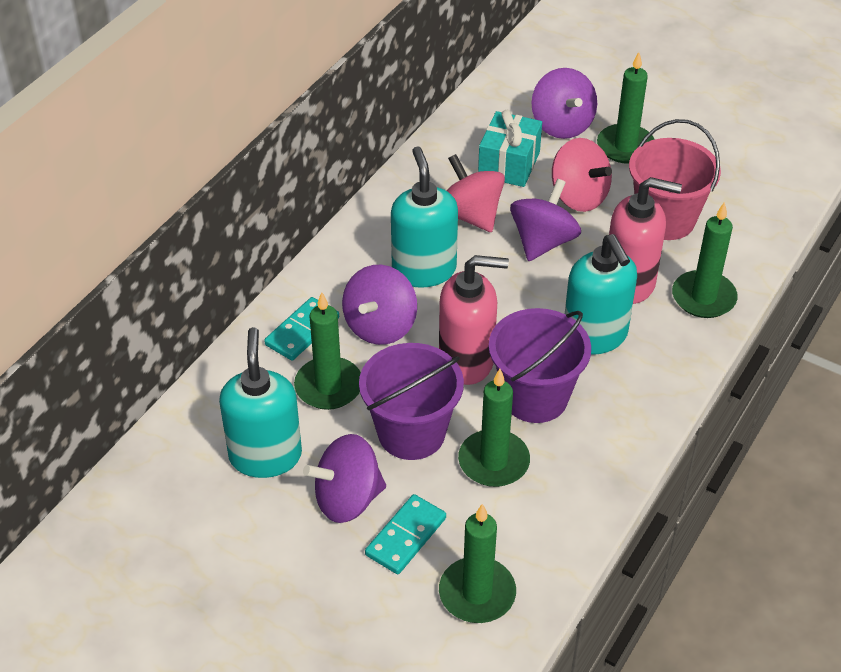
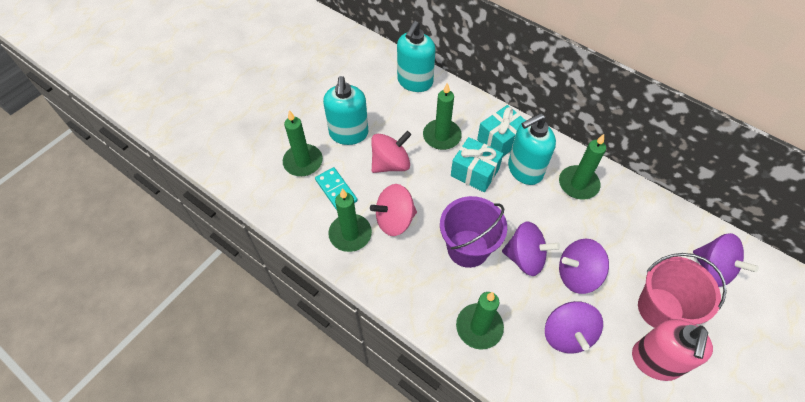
pink soap dispenser: 2 -> 1
purple bucket: 2 -> 1
turquoise domino: 2 -> 1
turquoise gift: 1 -> 2

